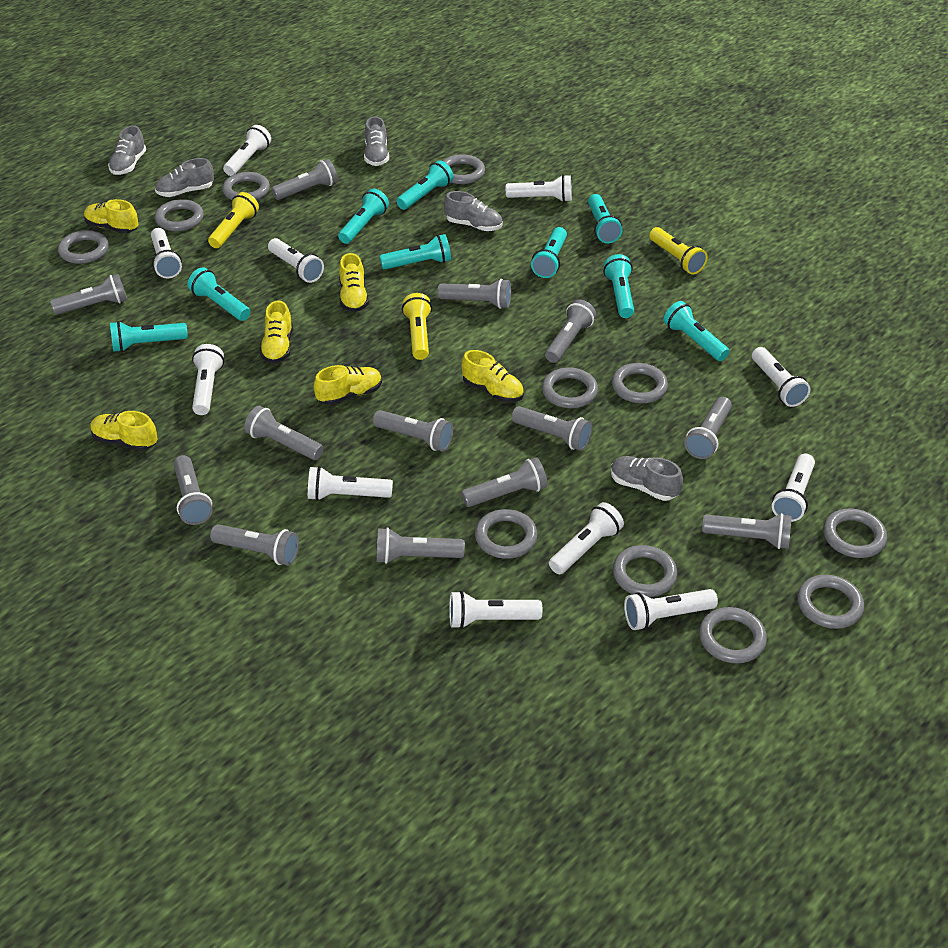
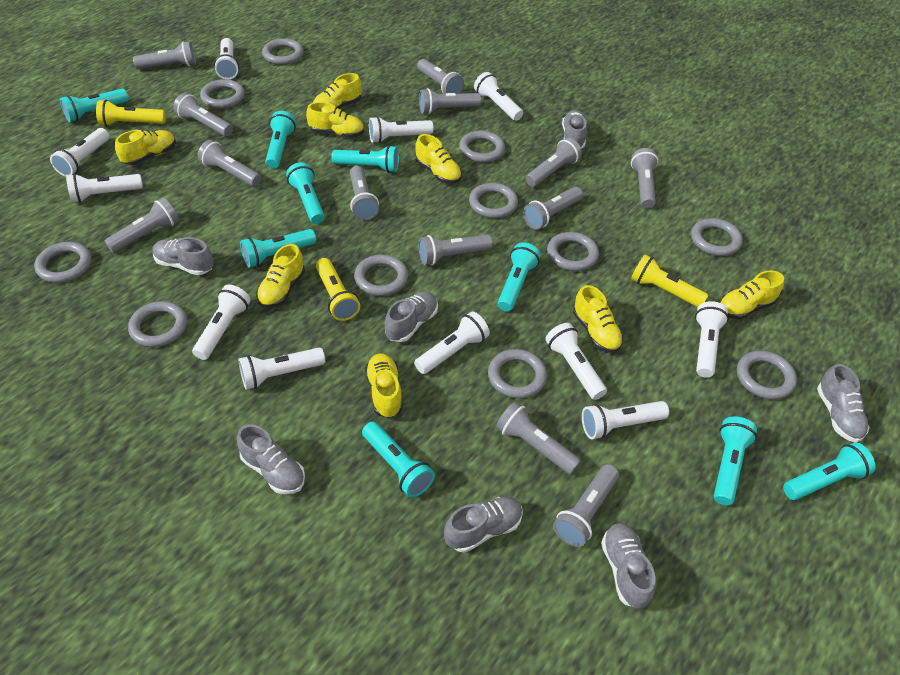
grey shoe: 5 -> 7
yellow shoe: 6 -> 8

